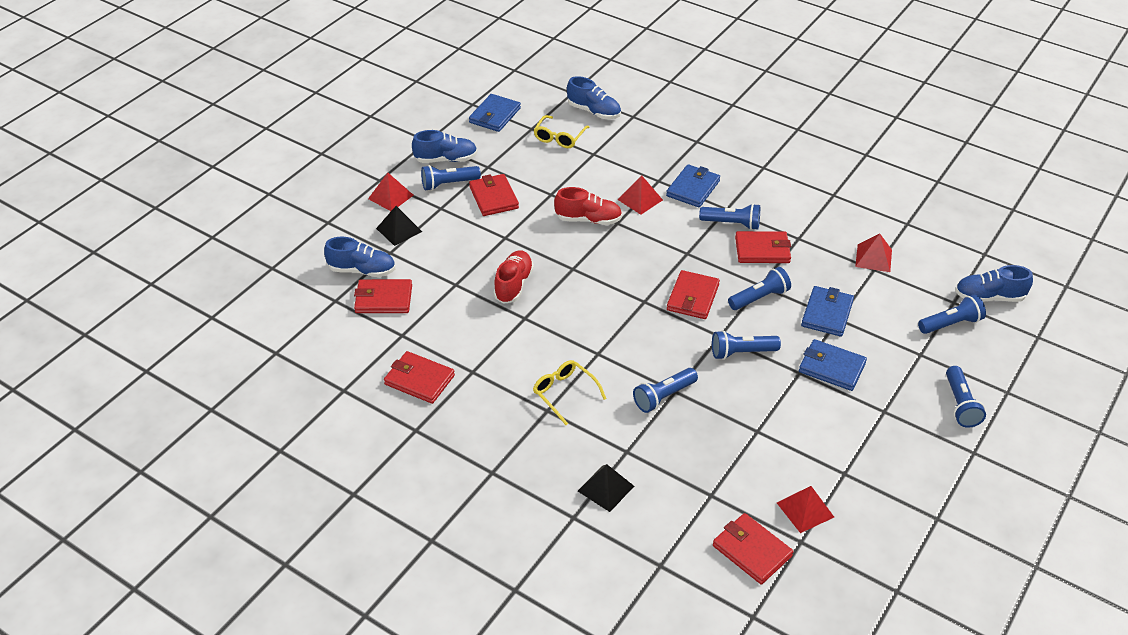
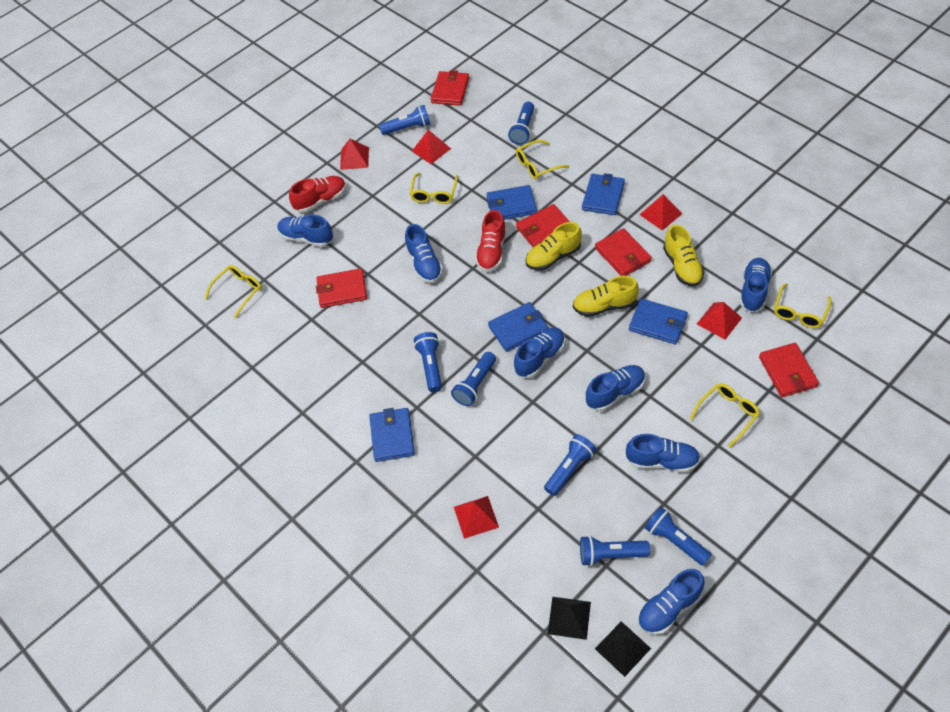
blue shoe: 4 -> 7
blue wallet: 4 -> 5
red pyramid: 4 -> 5
red wallet: 6 -> 5
yellow glasses: 2 -> 5
yellow shoe: 0 -> 3

